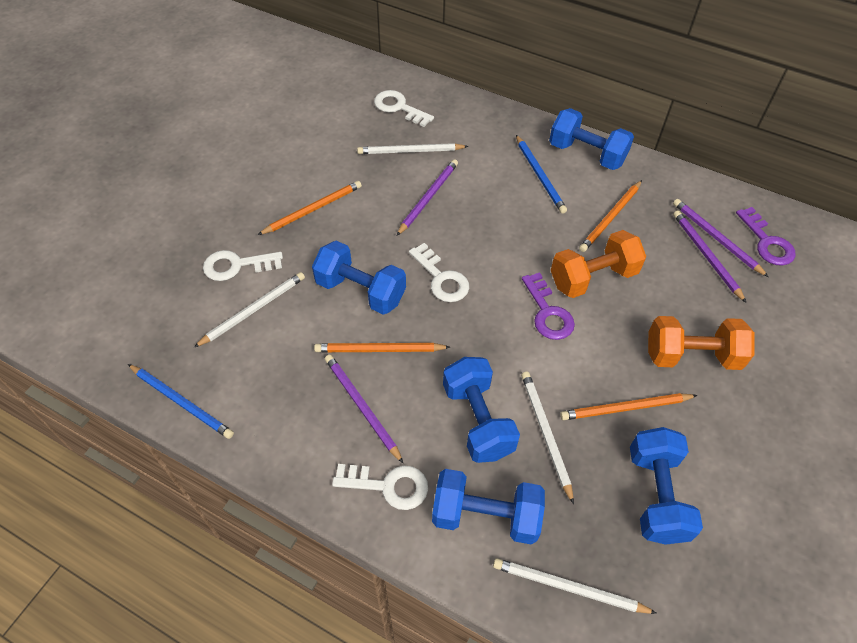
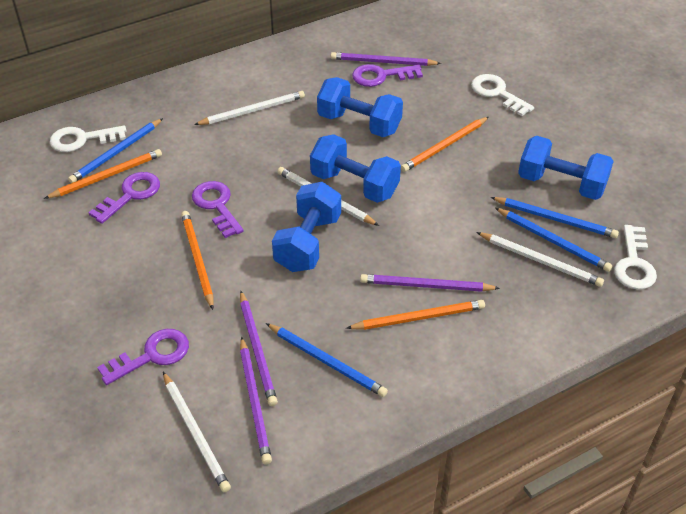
blue dumbbell: 5 -> 4
blue pencil: 2 -> 4
orange dumbbell: 2 -> 0
purple key: 2 -> 4
white key: 4 -> 3

